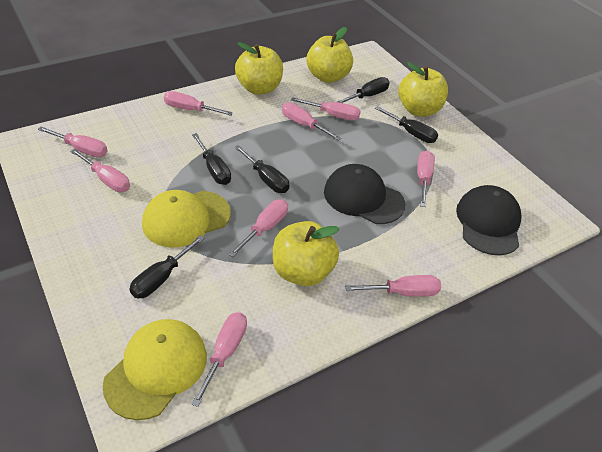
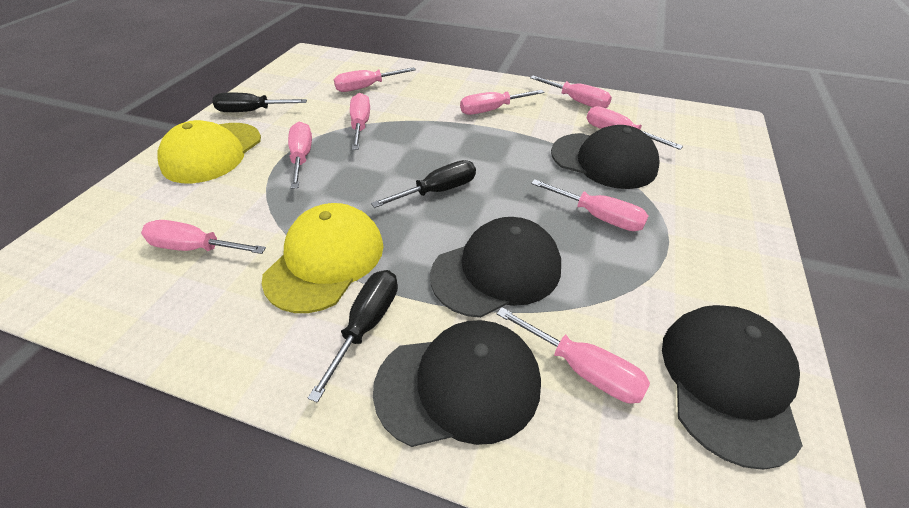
black cap: 2 -> 4
black screwdriver: 5 -> 3
yellow apple: 4 -> 0

